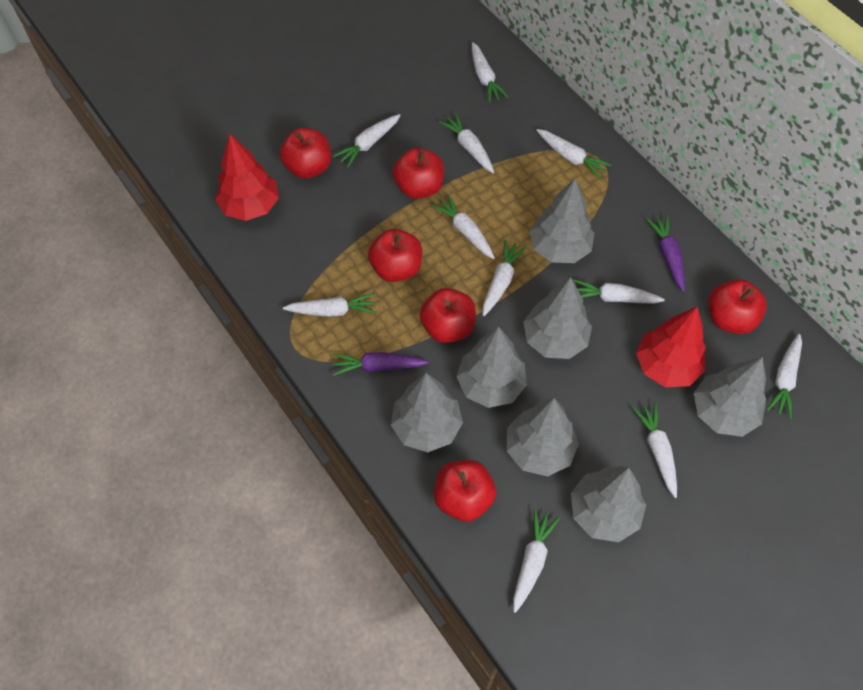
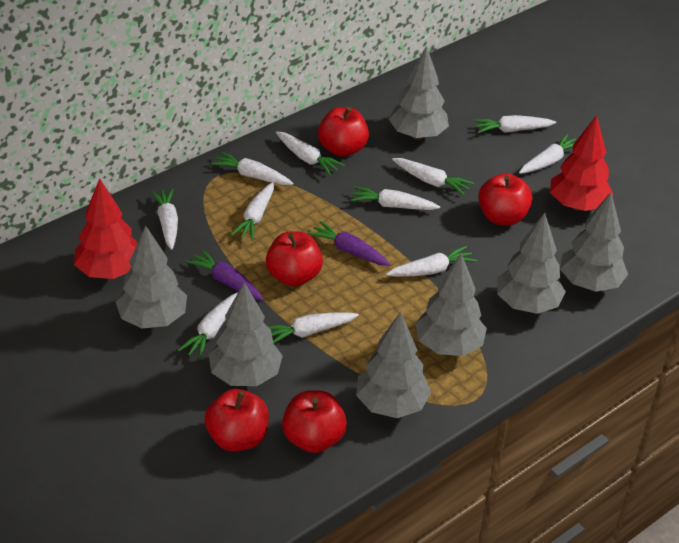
red apple: 6 -> 5

